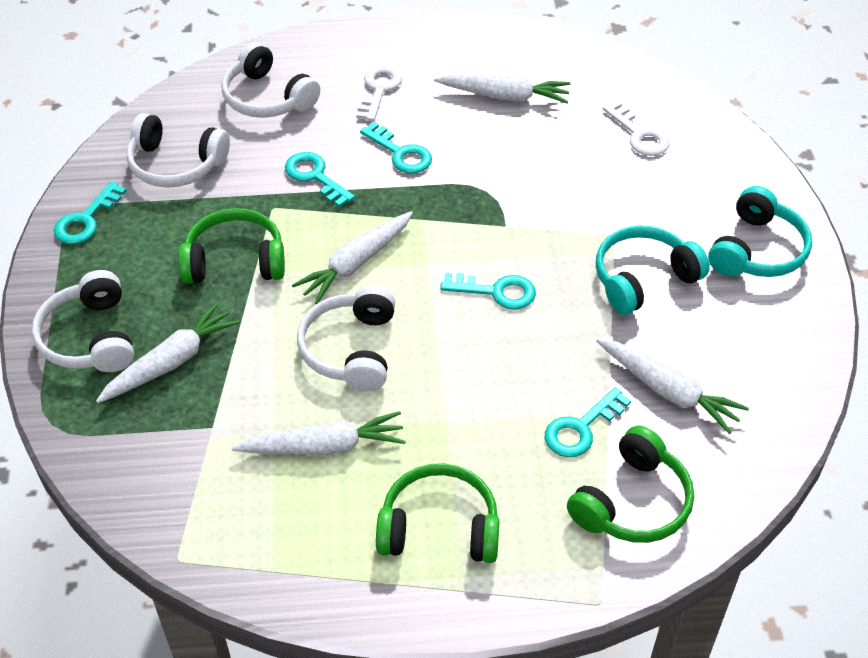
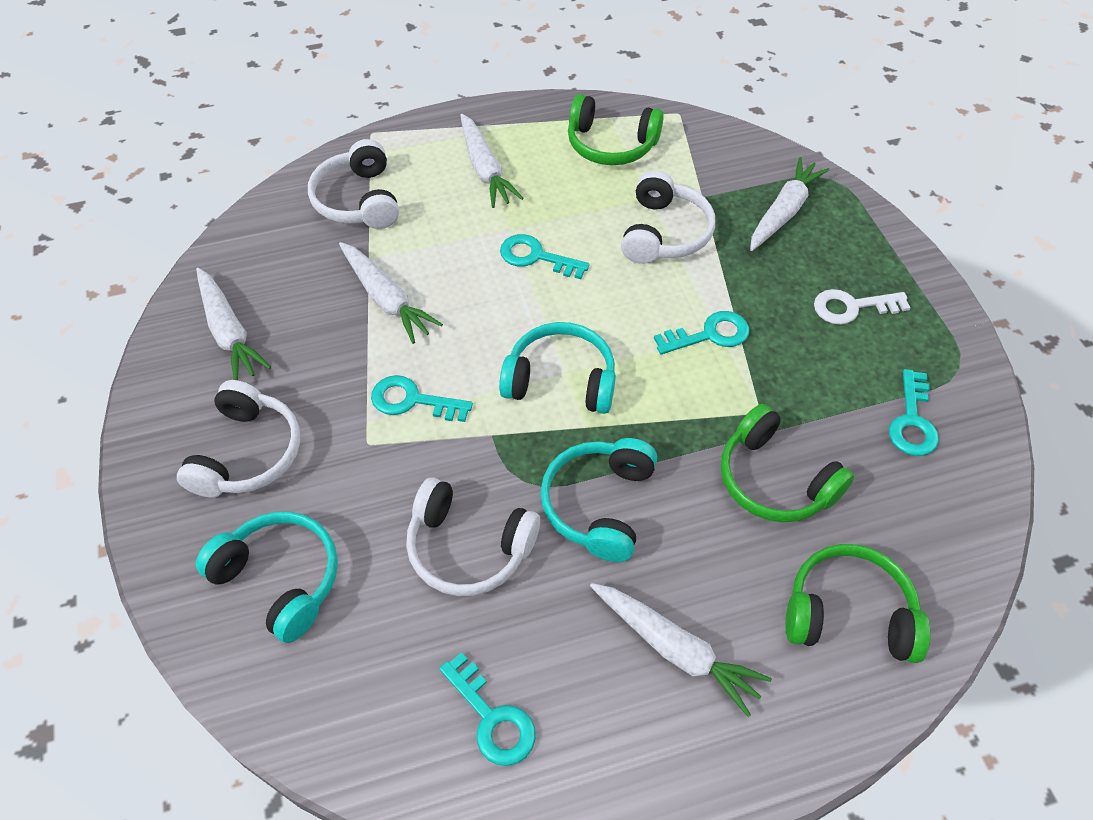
turquoise headphones: 2 -> 3
white key: 2 -> 1

